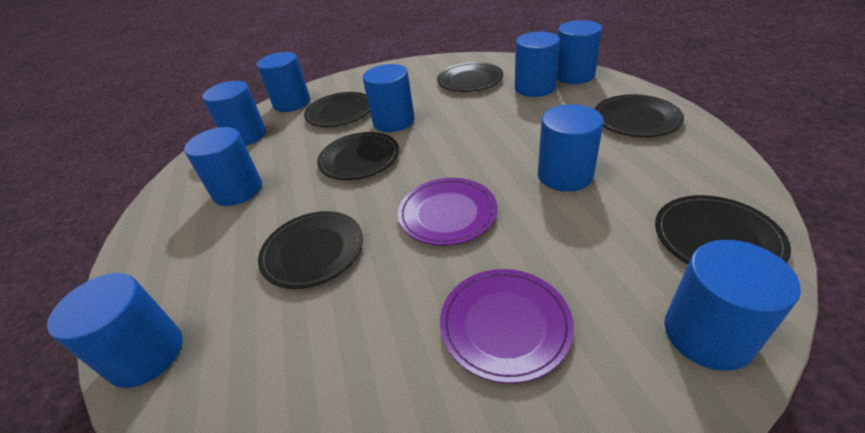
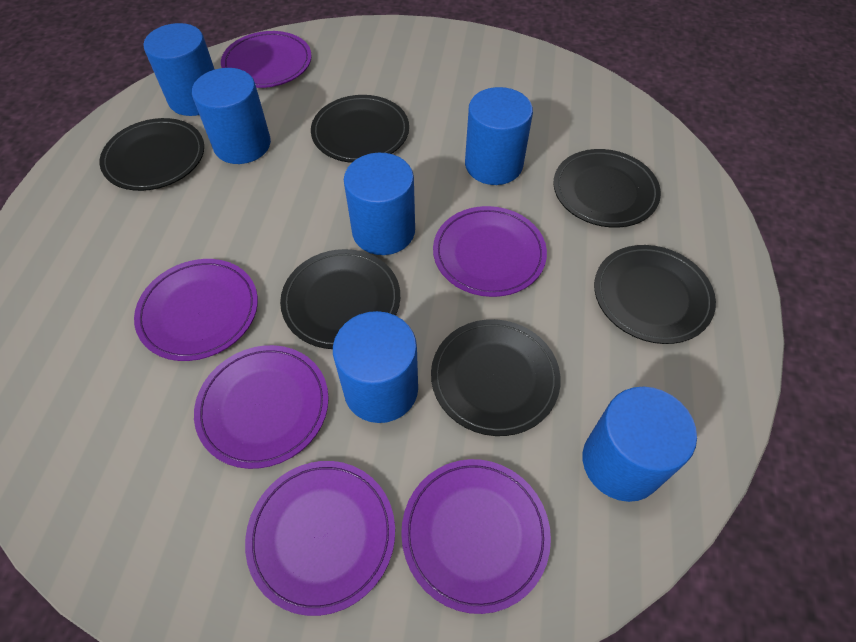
blue cylinder: 9 -> 6
purple plate: 2 -> 6

